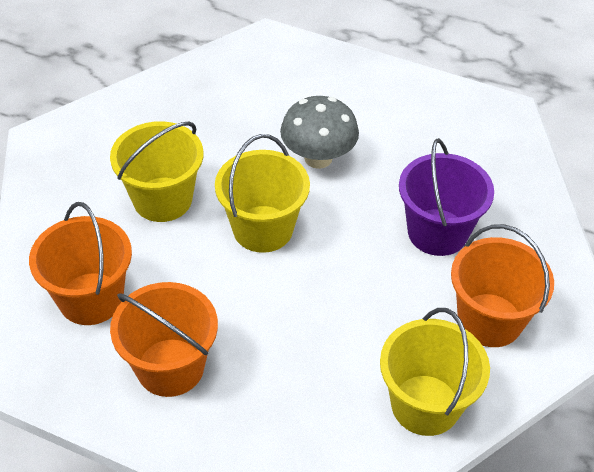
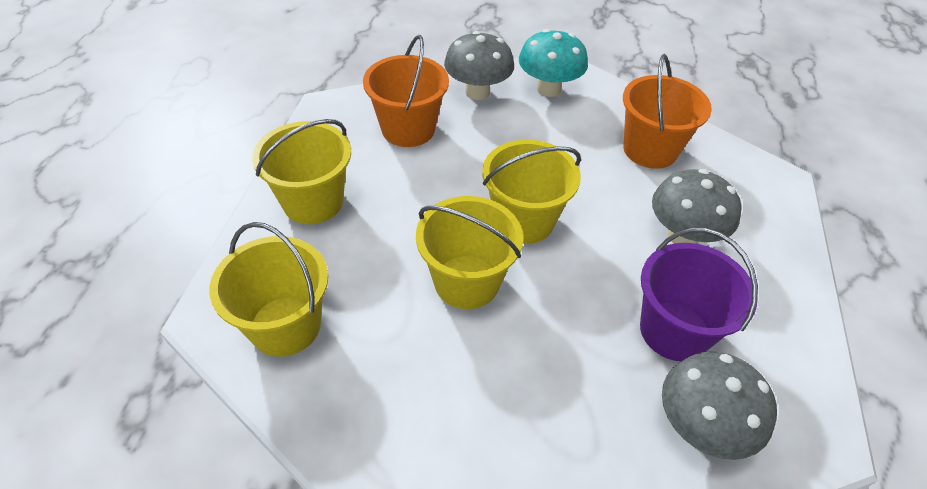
grey mushroom: 1 -> 3
orange bucket: 3 -> 2
turquoise mushroom: 0 -> 1
yellow bucket: 3 -> 4

